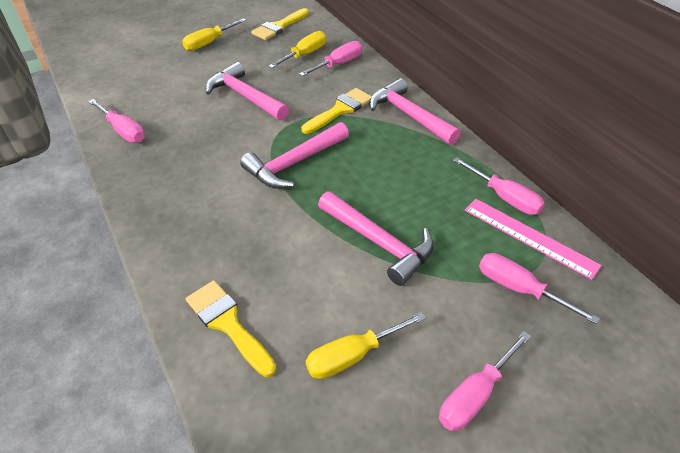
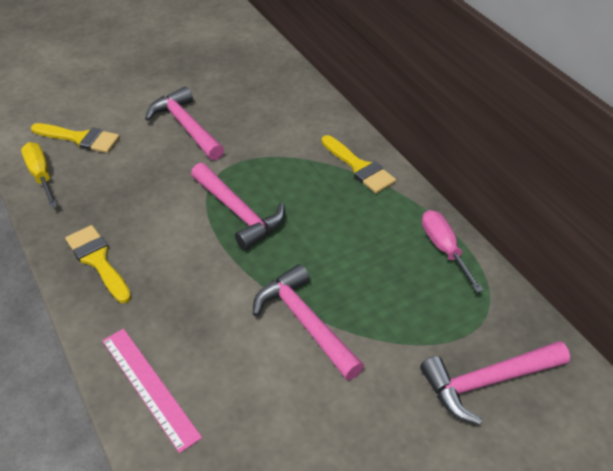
pink screwdriver: 5 -> 1
yellow screwdriver: 3 -> 1

